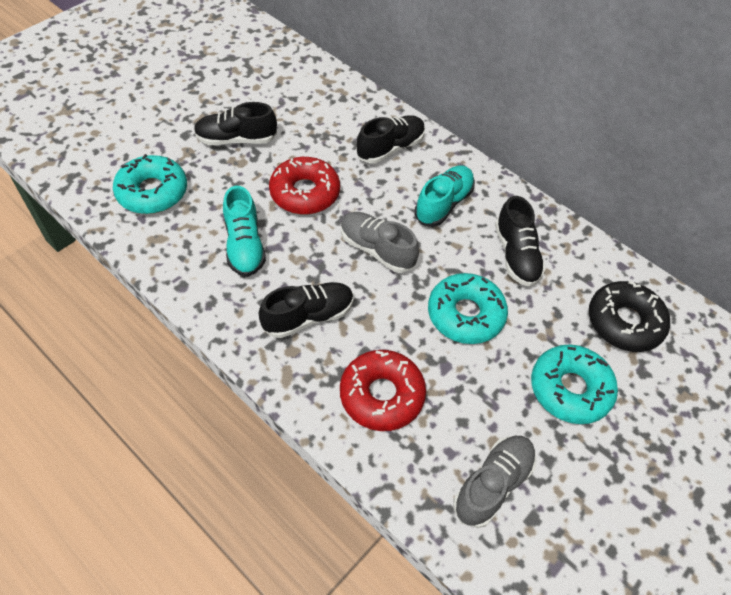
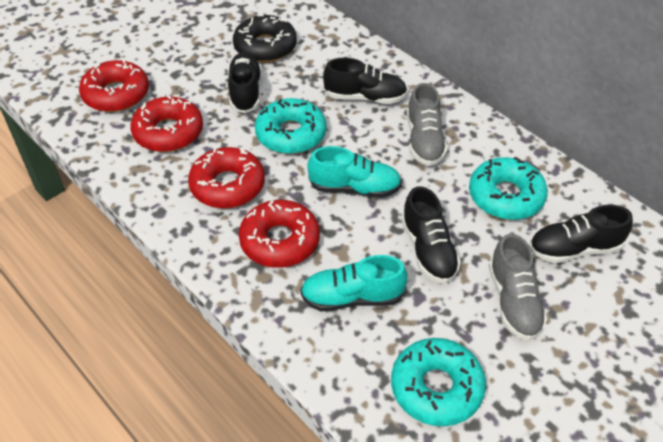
red donut: 2 -> 4

